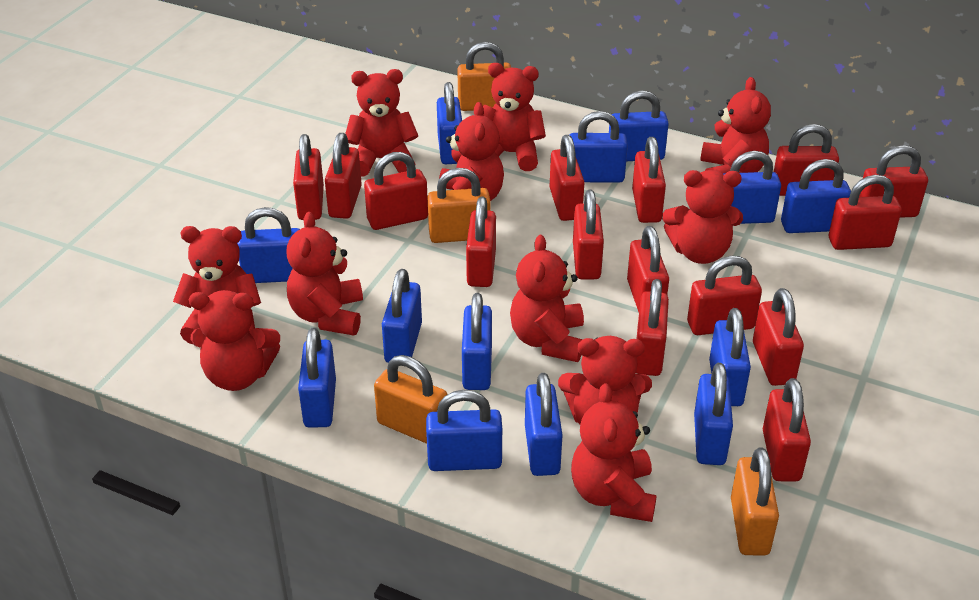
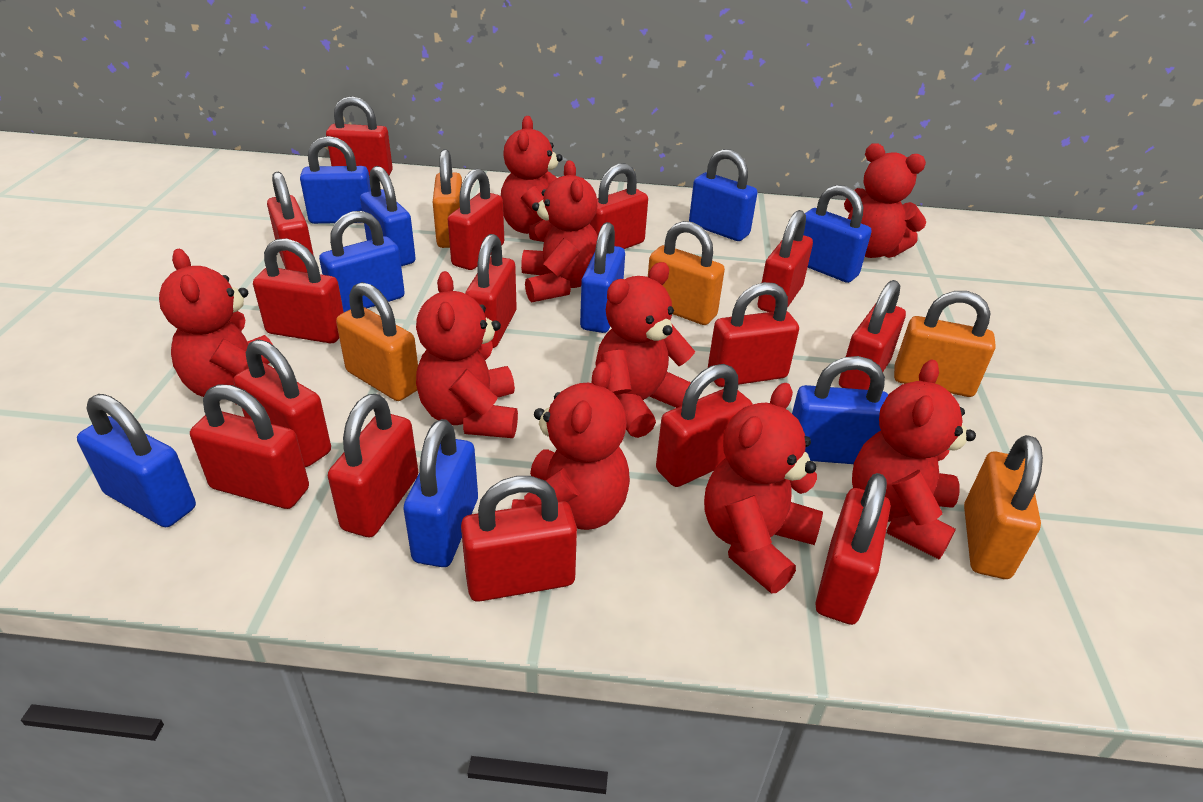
blue padlock: 13 -> 9
orange padlock: 4 -> 5
red teddy bear: 11 -> 9

